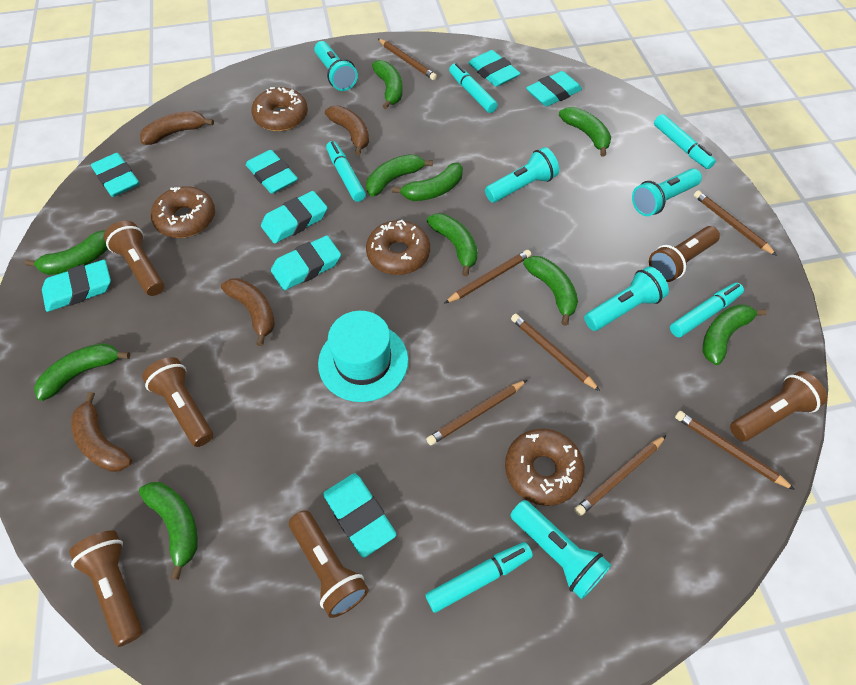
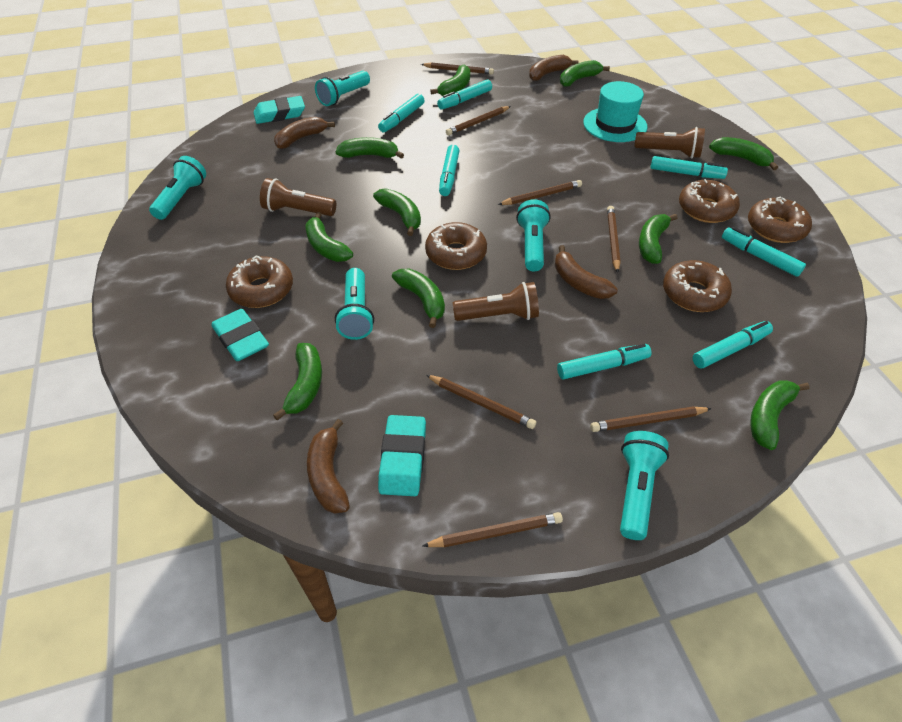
brown donut: 4 -> 5
brown flashlight: 6 -> 3
turquoise eraser: 8 -> 3
turquoise marker: 5 -> 7

